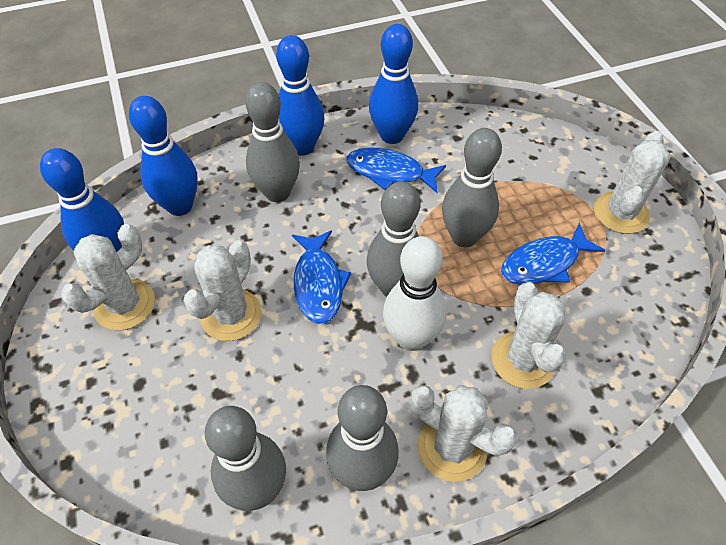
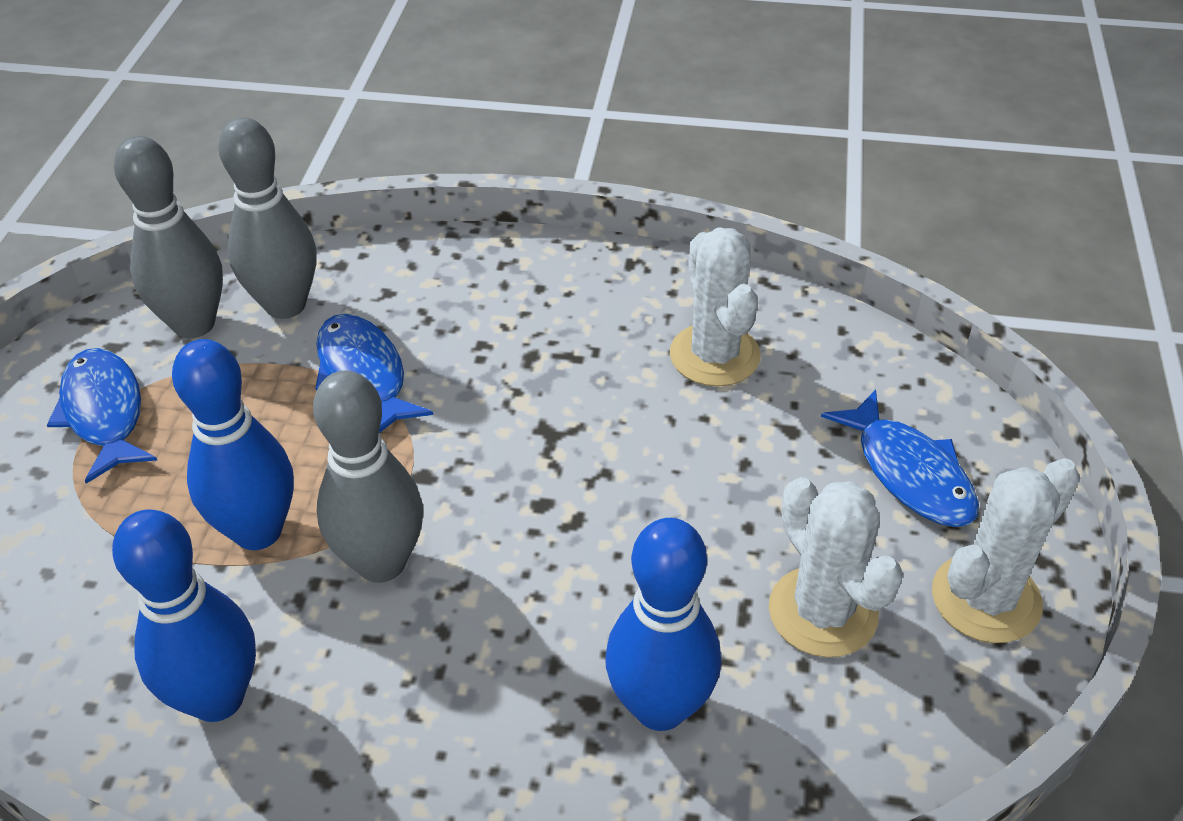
blue bowling pin: 4 -> 3
grey bowling pin: 5 -> 3
white bowling pin: 1 -> 0
white cactus: 5 -> 3

